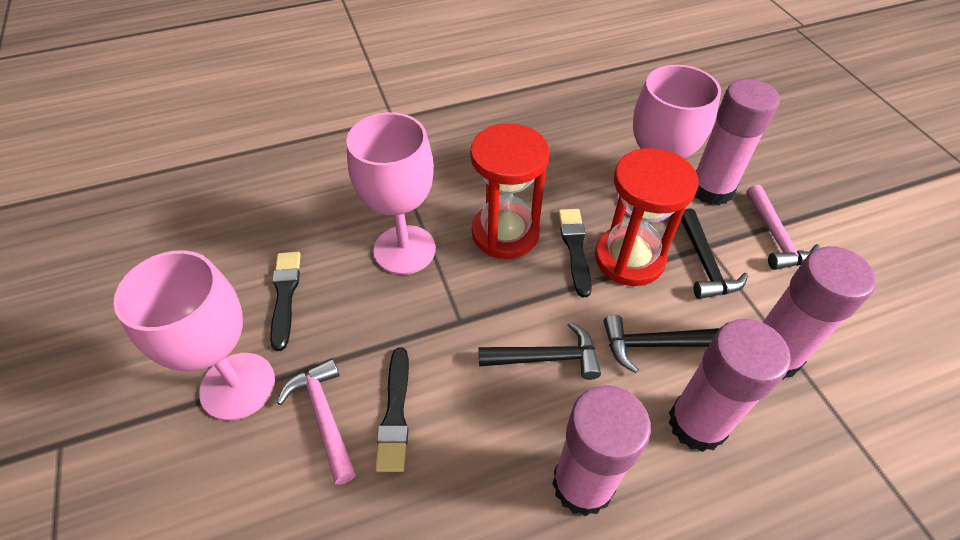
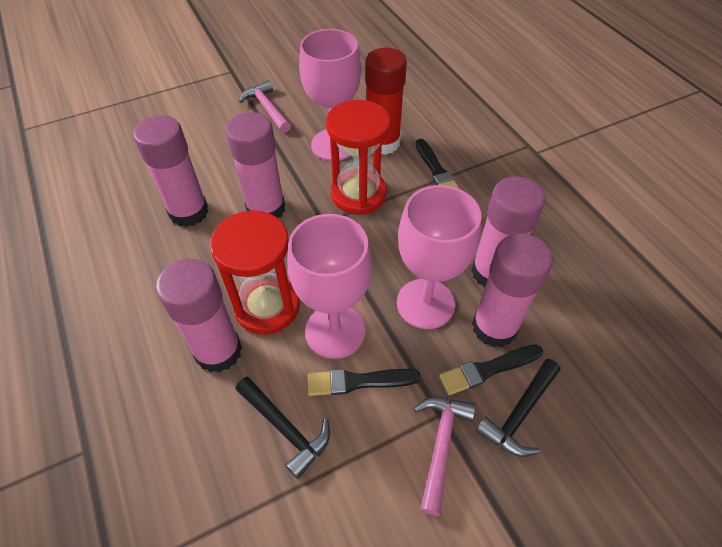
black hammer: 3 -> 2
pink glue stick: 4 -> 5
red glue stick: 0 -> 1

